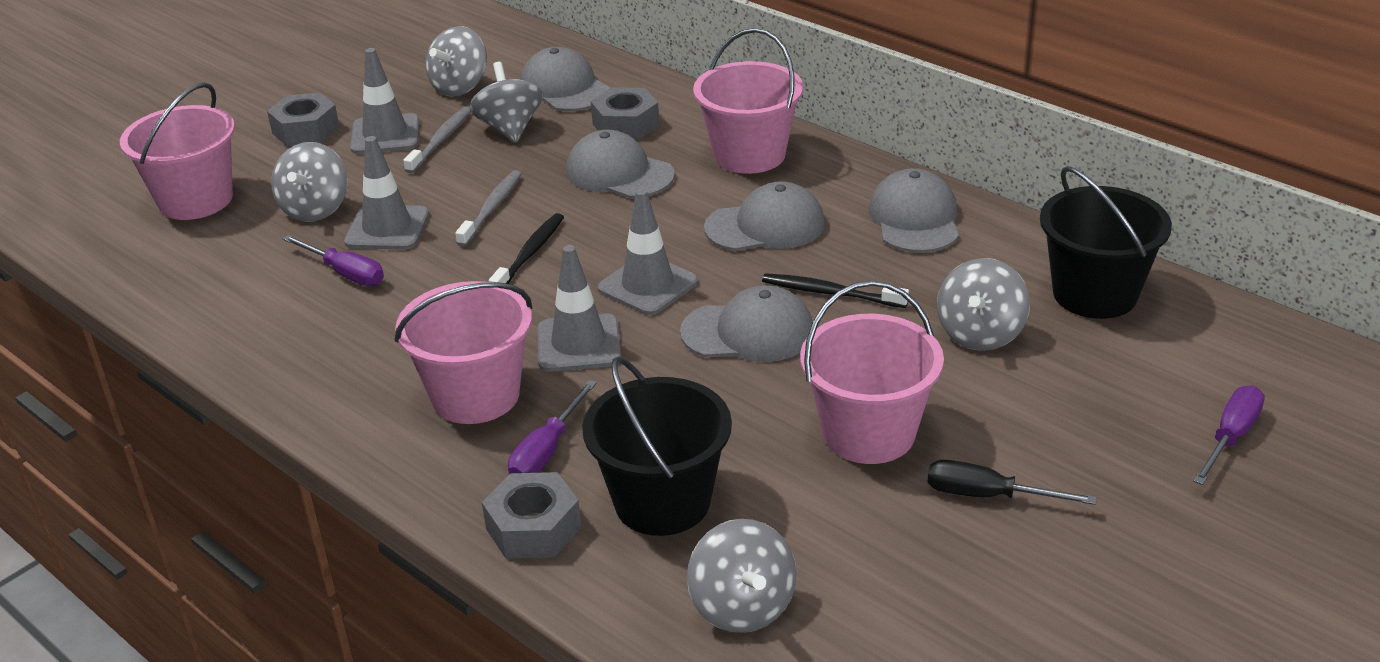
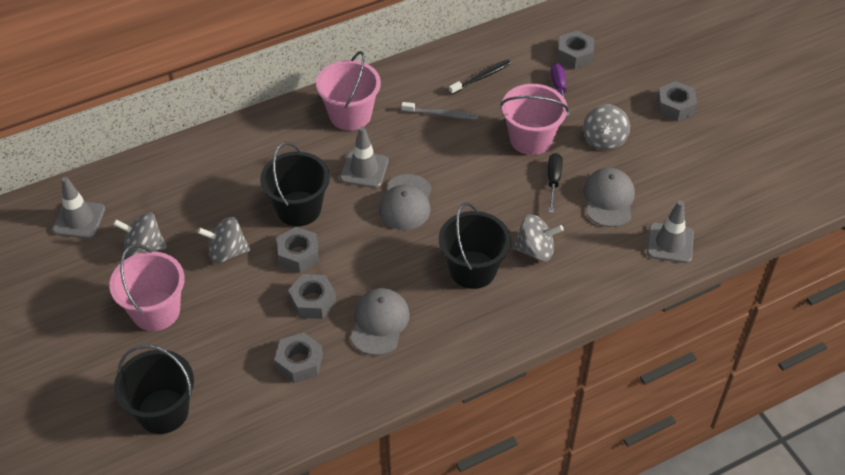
black bucket: 2 -> 3
black toothbrush: 2 -> 1
grey cap: 5 -> 3
grey nut: 3 -> 5
grey spinning top: 5 -> 4
grey toothbrush: 2 -> 1
grey traffic cone: 4 -> 3
pink bucket: 4 -> 3
purple screwdriver: 3 -> 1

